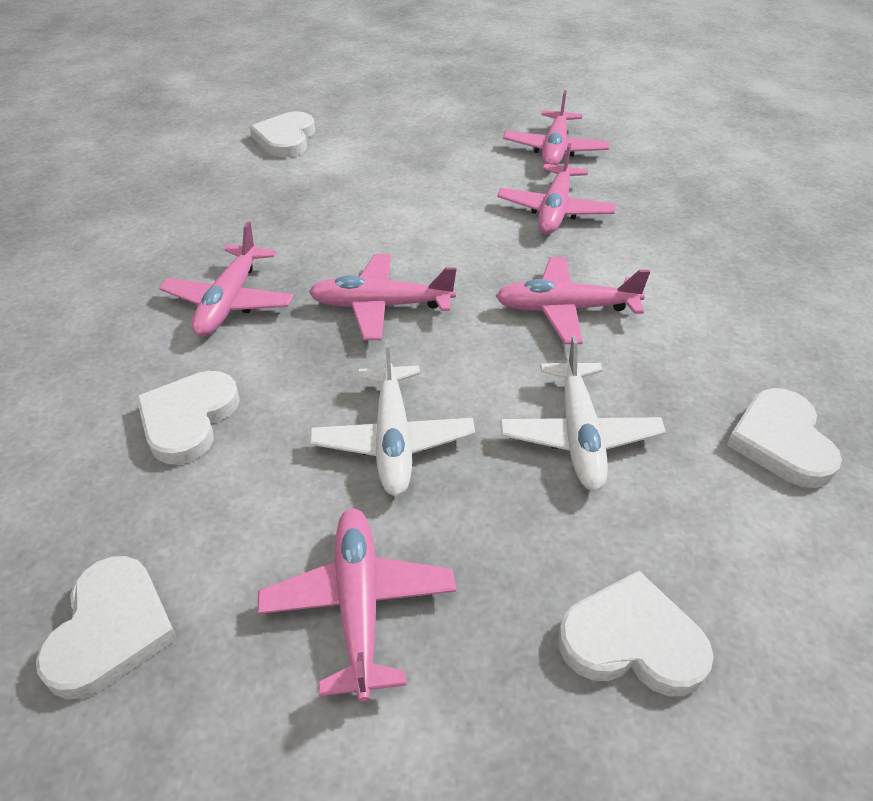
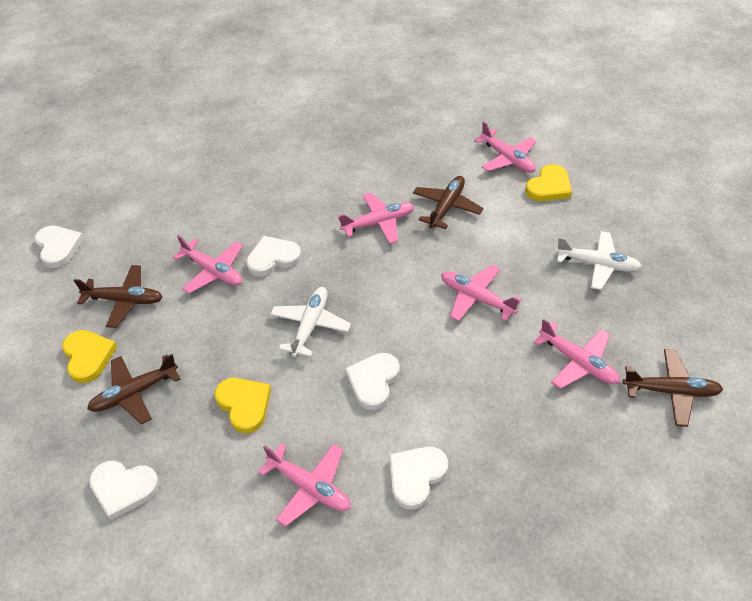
brown plane: 0 -> 4
yellow heart: 0 -> 3

